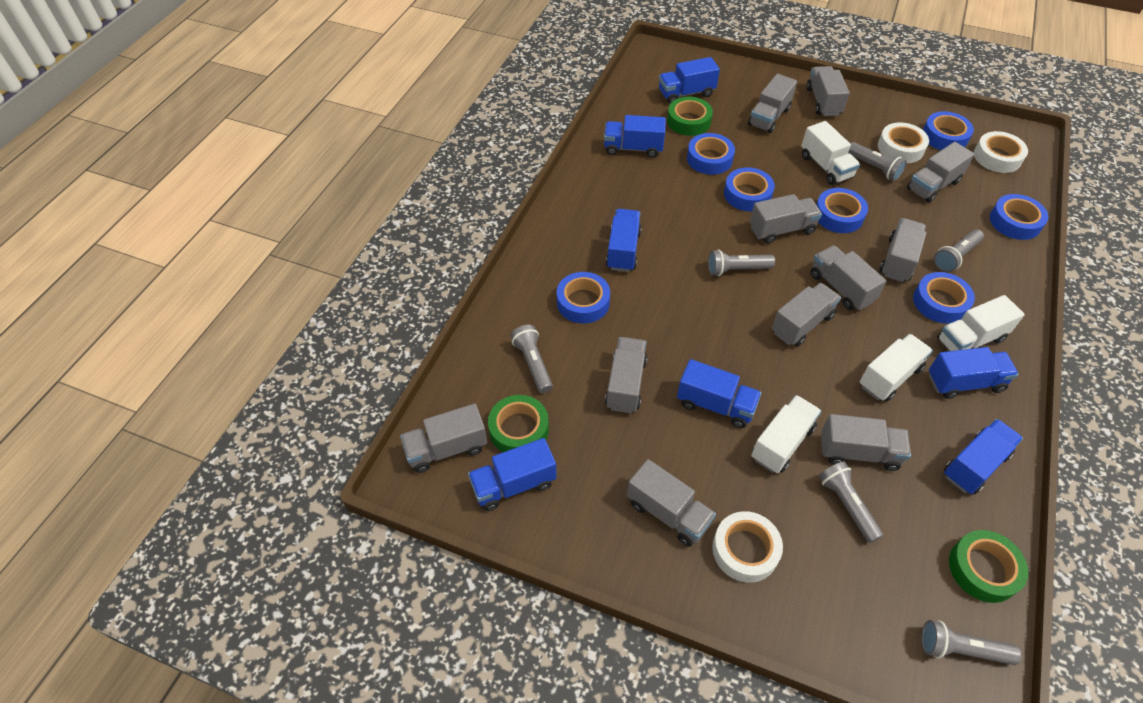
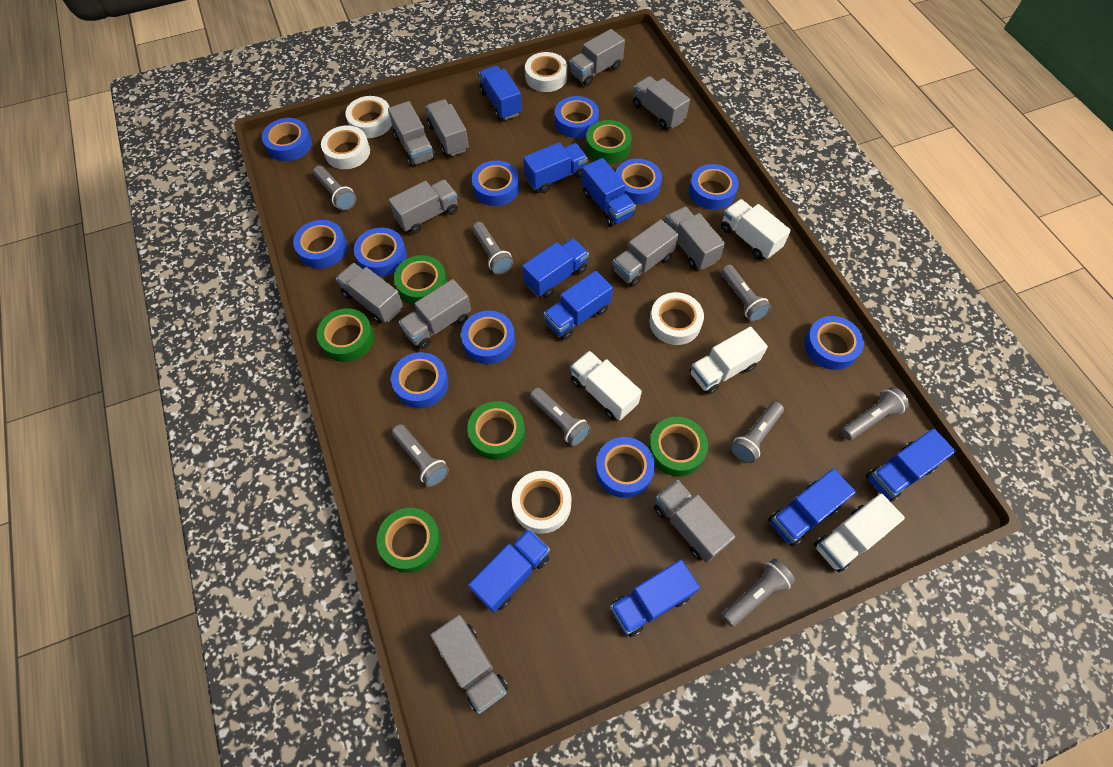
blue tape: 7 -> 11
blue truck: 7 -> 9
green tape: 3 -> 6
grey flashlight: 6 -> 8
white tape: 3 -> 5

